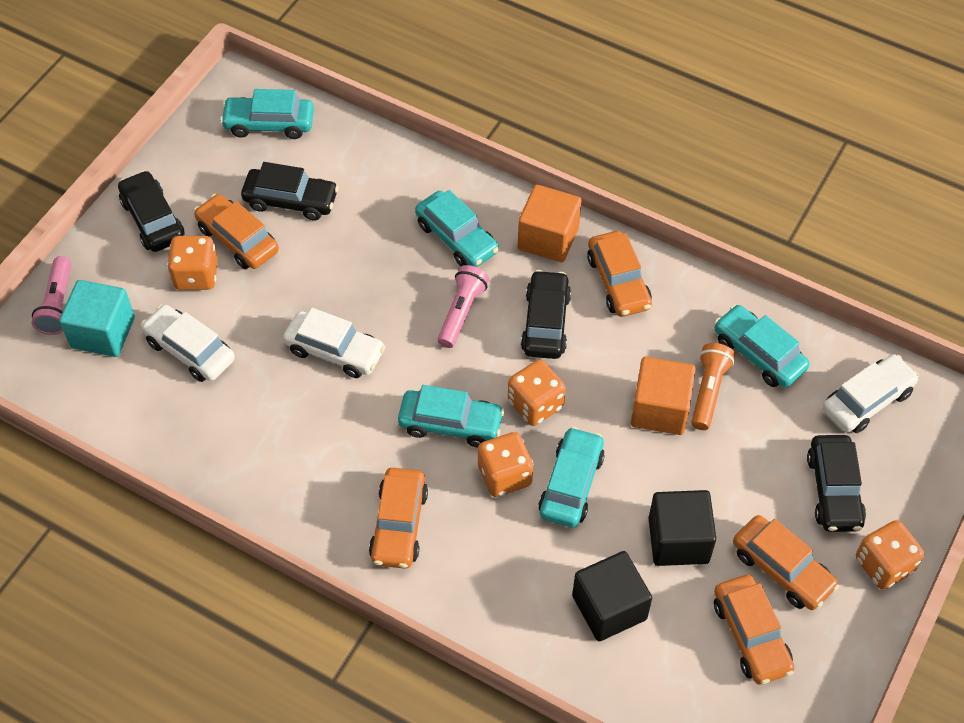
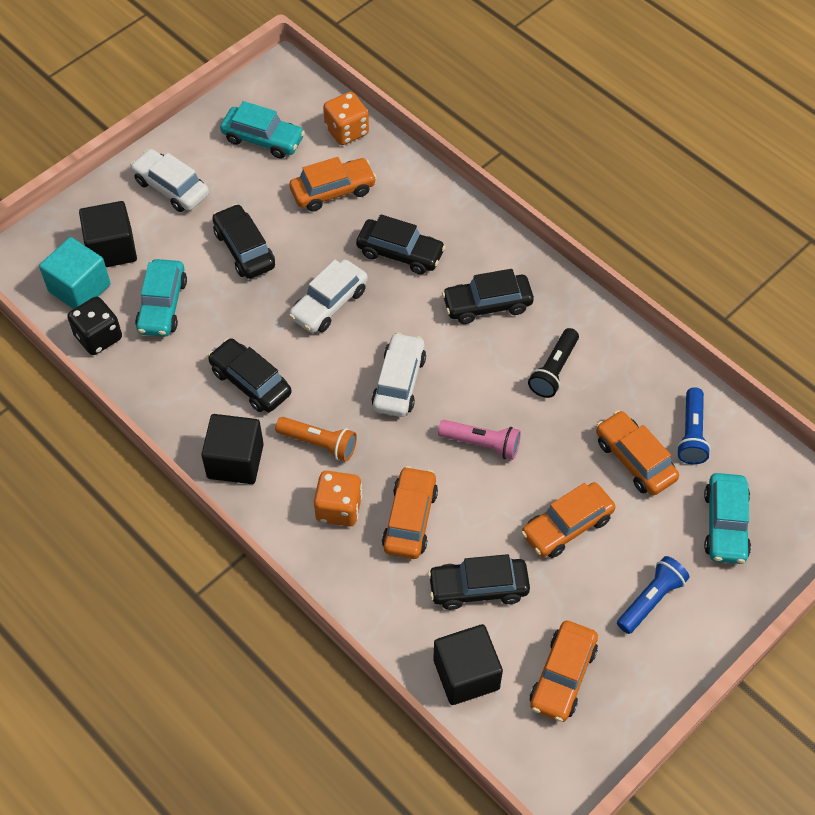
black car: 4 -> 5
black cube: 2 -> 3
black dice: 0 -> 1
black flashlight: 0 -> 1
blue flashlight: 0 -> 2
orange cube: 2 -> 0
orange dice: 4 -> 2
pink flashlight: 2 -> 1
turquoise car: 5 -> 3

